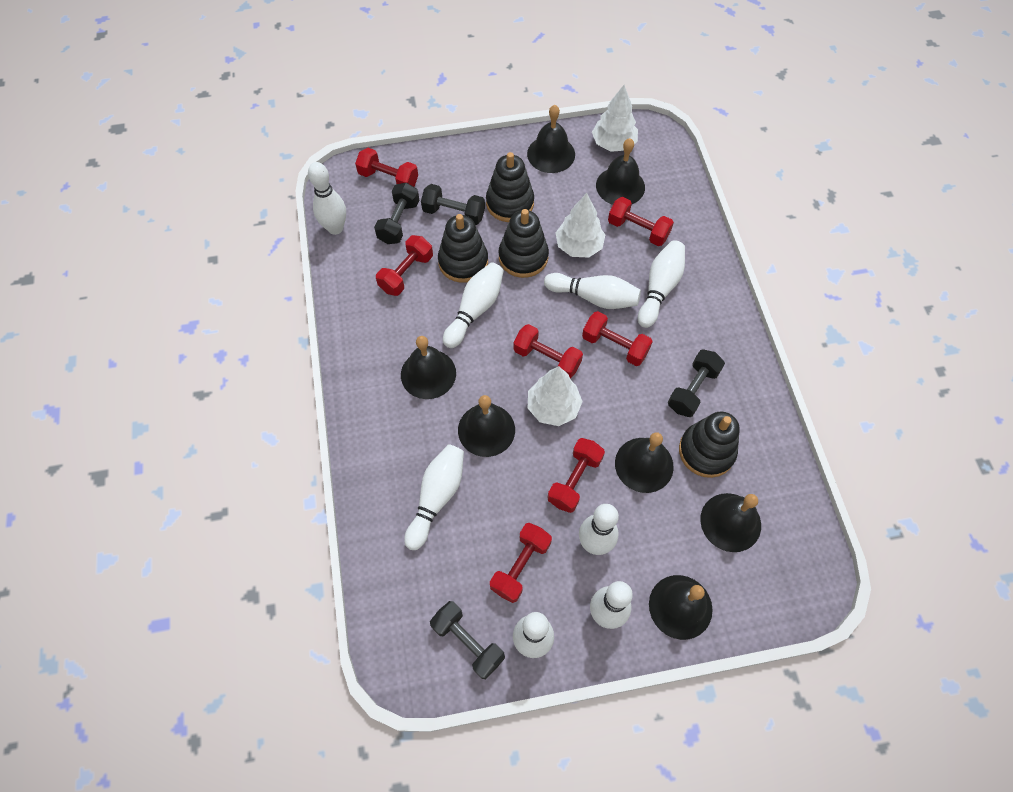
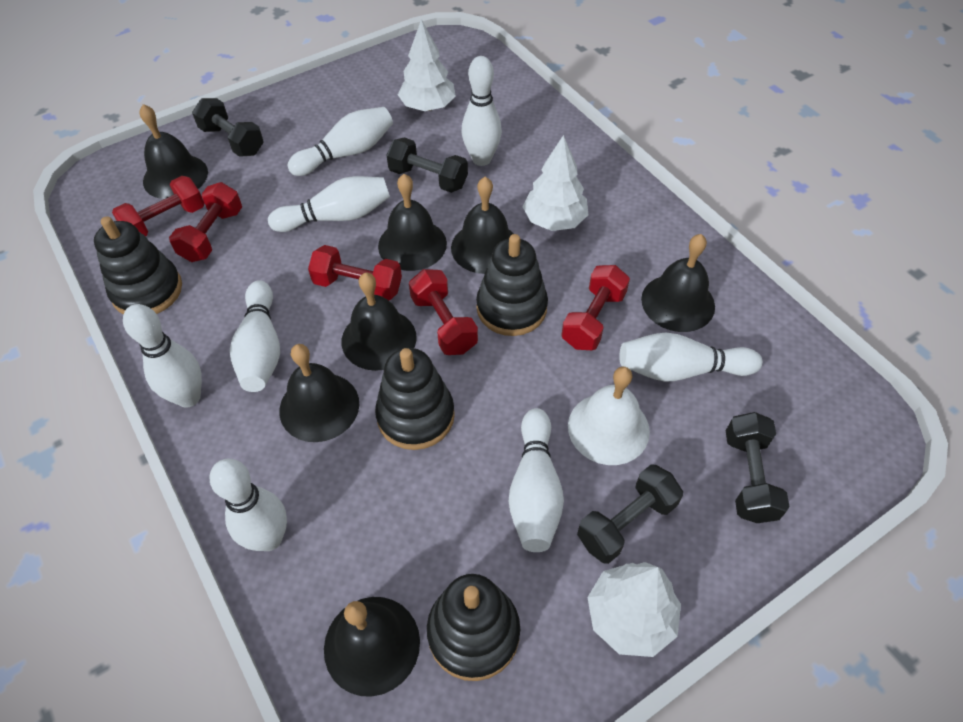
red dumbbell: 7 -> 5
white bell: 0 -> 1

